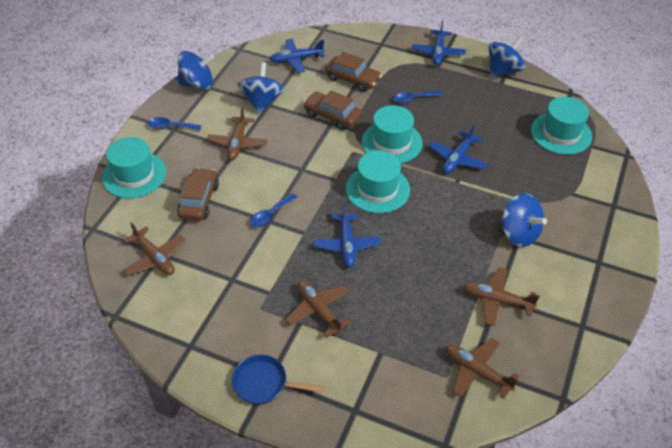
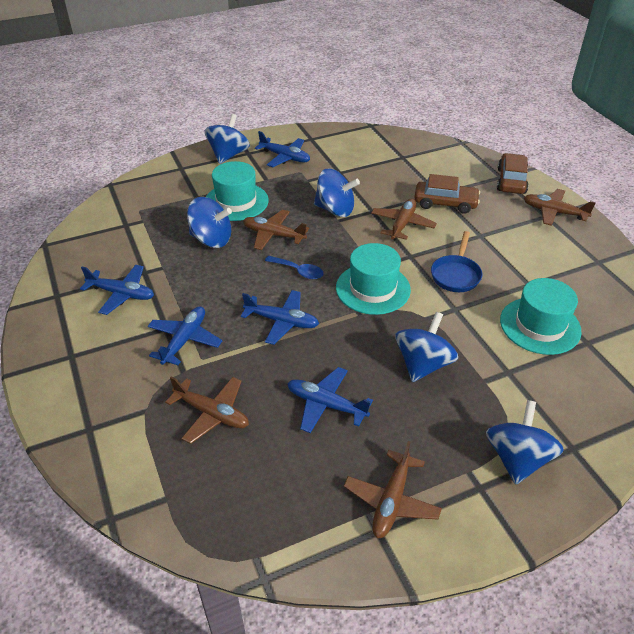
blue plane: 4 -> 5
blue spinning top: 4 -> 5
blue spoon: 3 -> 1
brown car: 3 -> 2
turquoise hat: 4 -> 3

